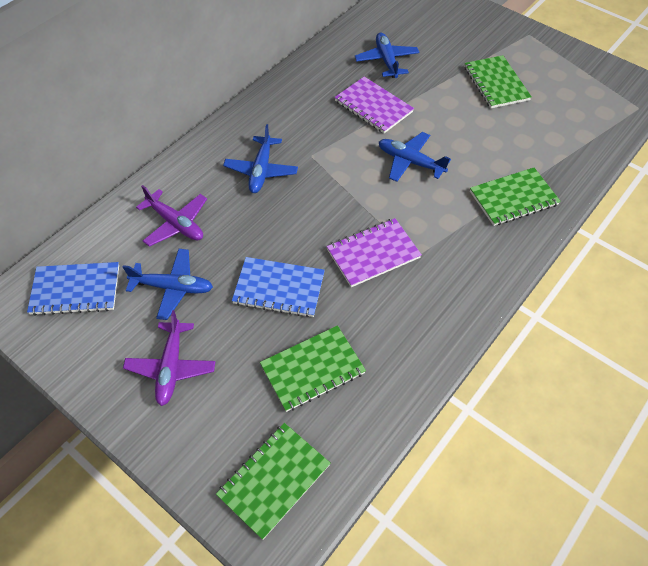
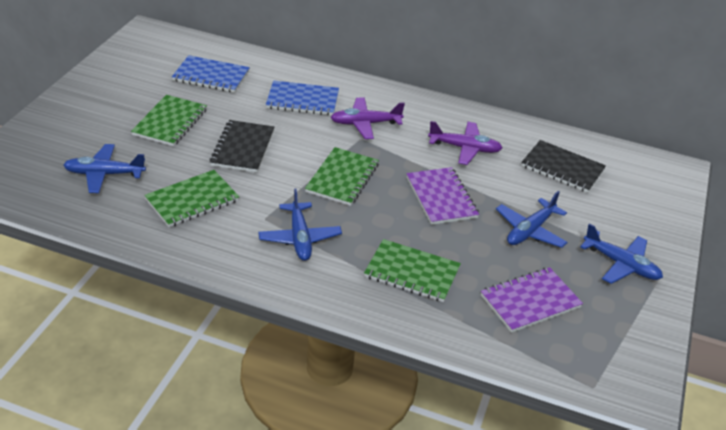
black notebook: 0 -> 2

